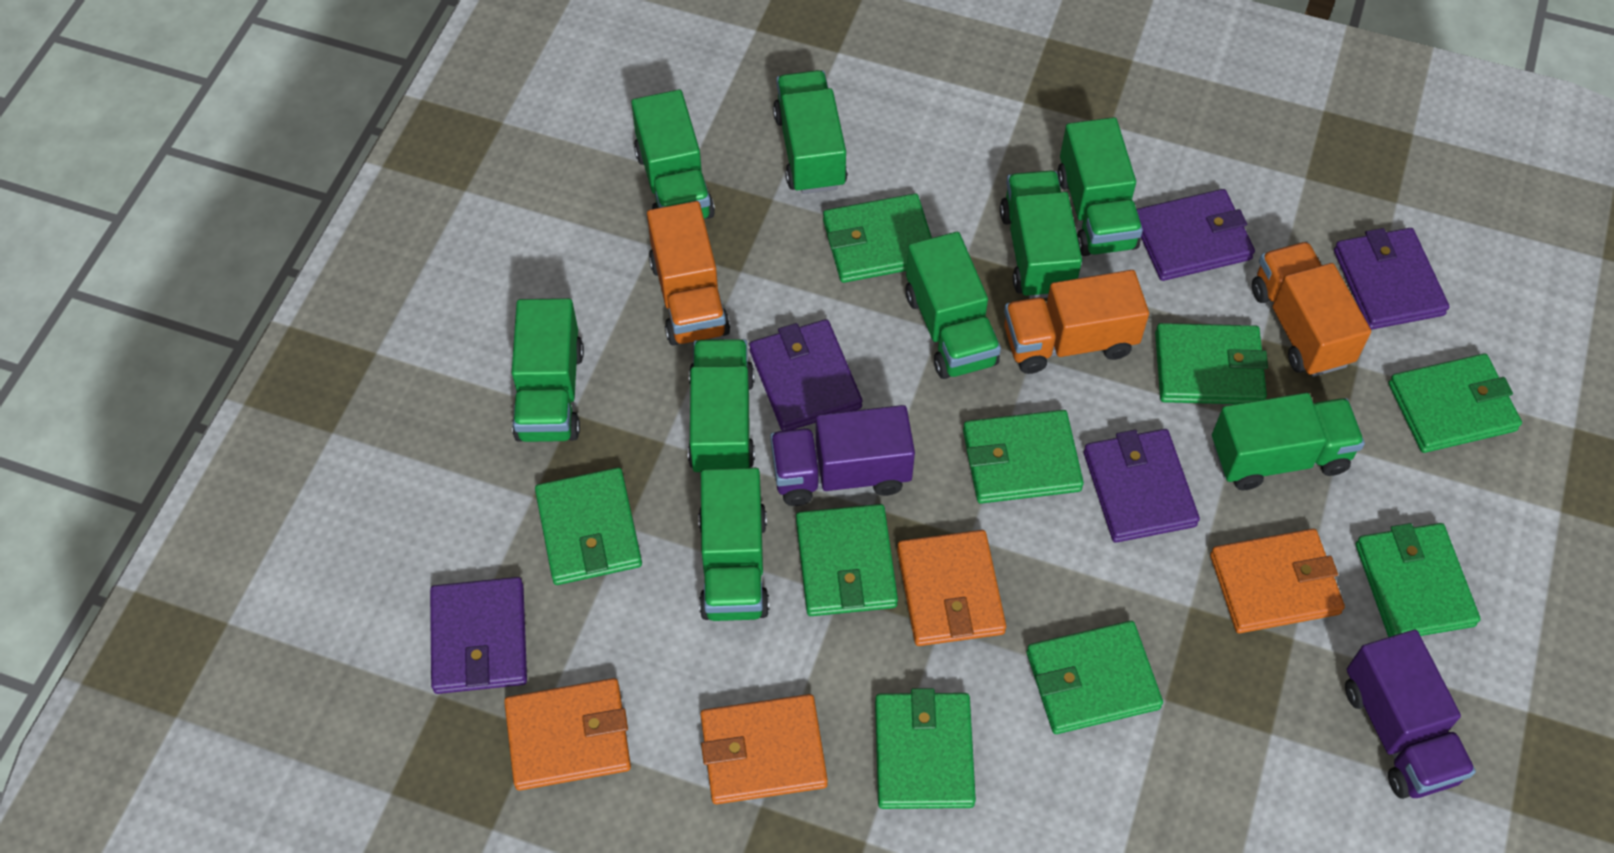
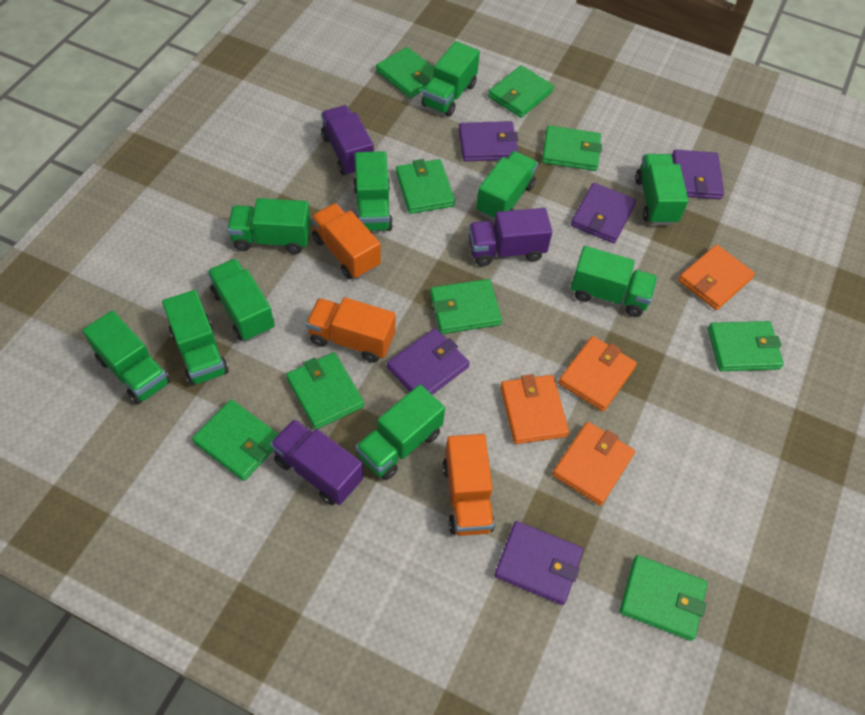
green truck: 9 -> 10
purple truck: 2 -> 3

